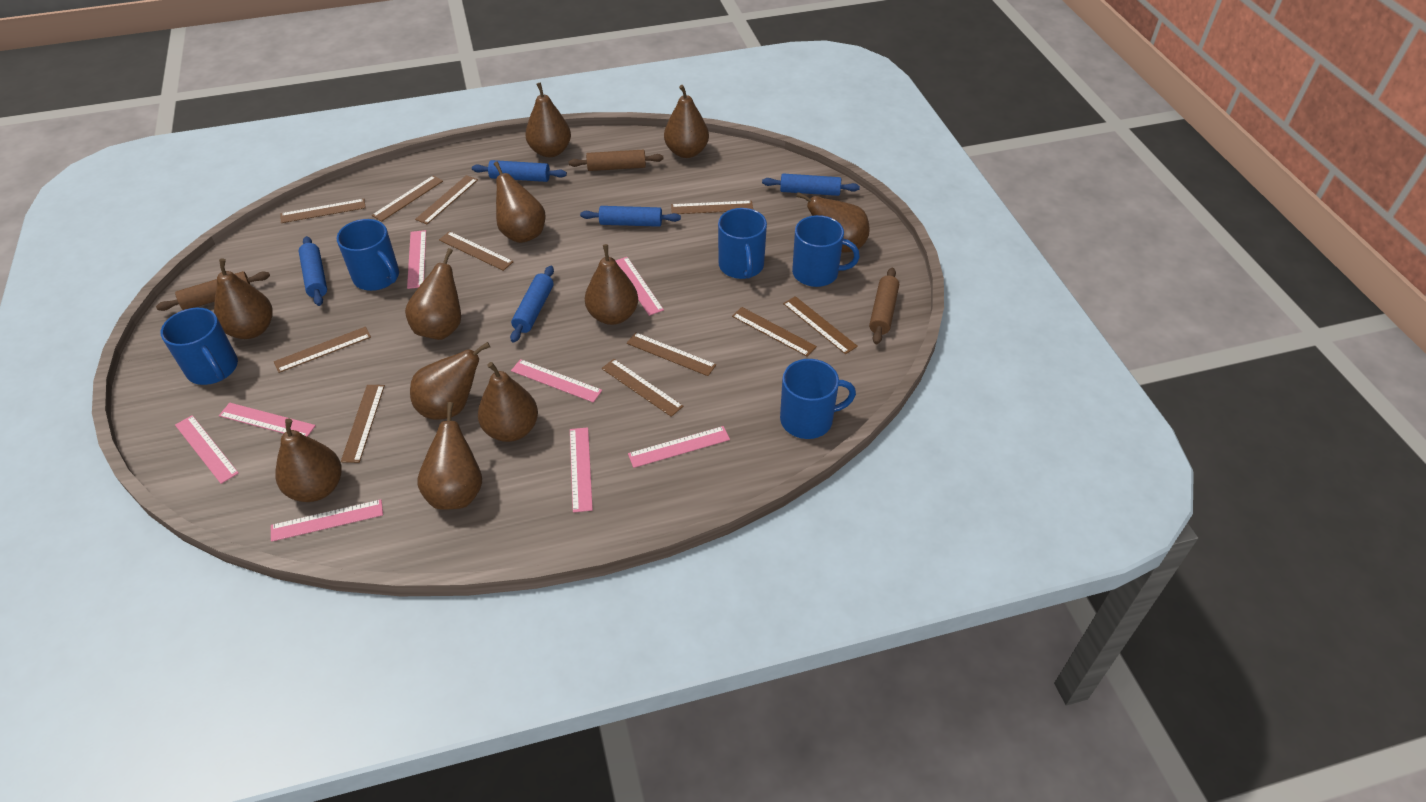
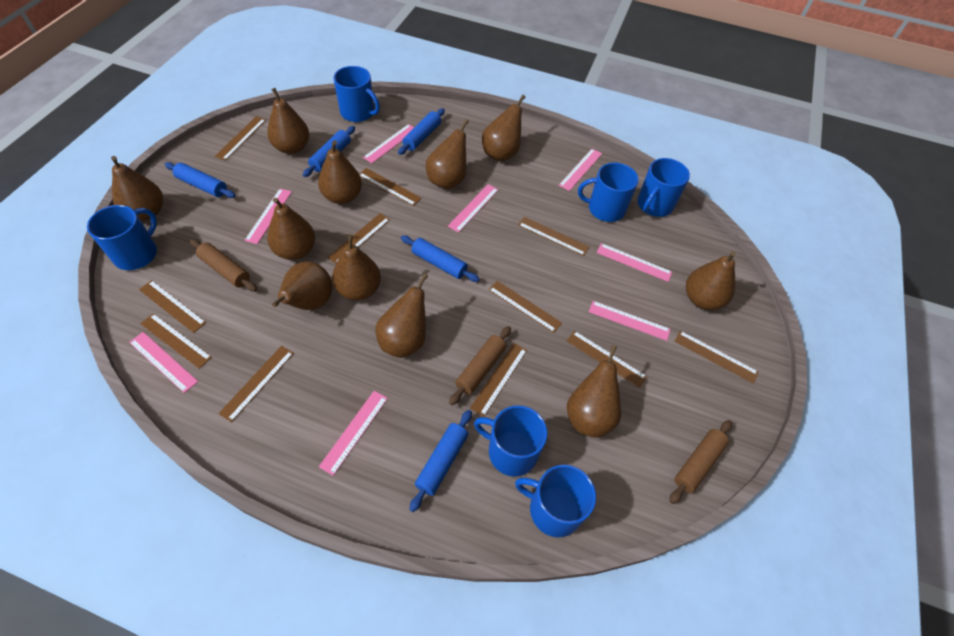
blue mug: 5 -> 6

